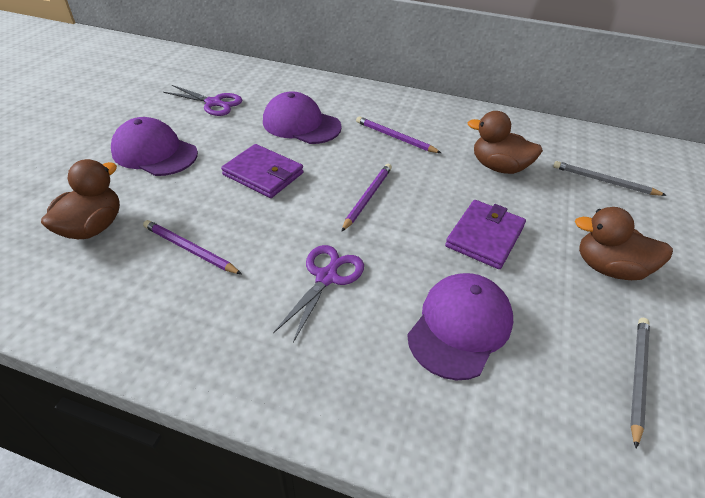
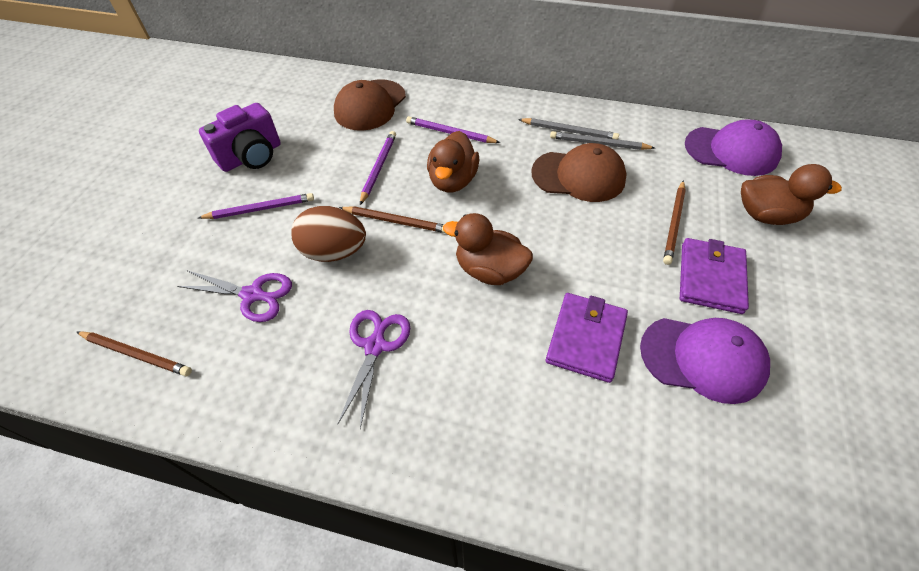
brown cap: 0 -> 2
brown egg: 0 -> 1
brown pencil: 0 -> 3
purple camera: 0 -> 1
purple cap: 3 -> 2

